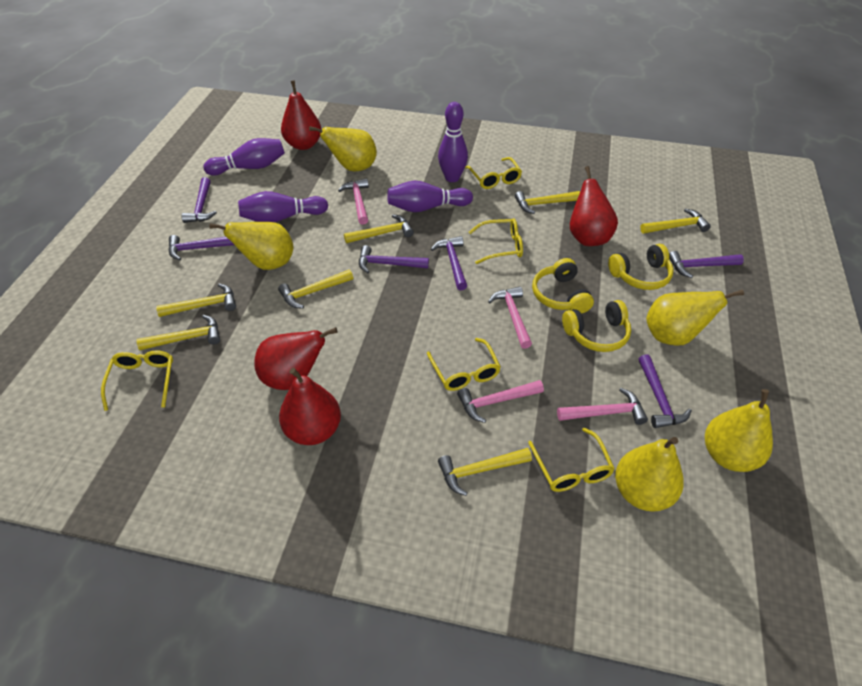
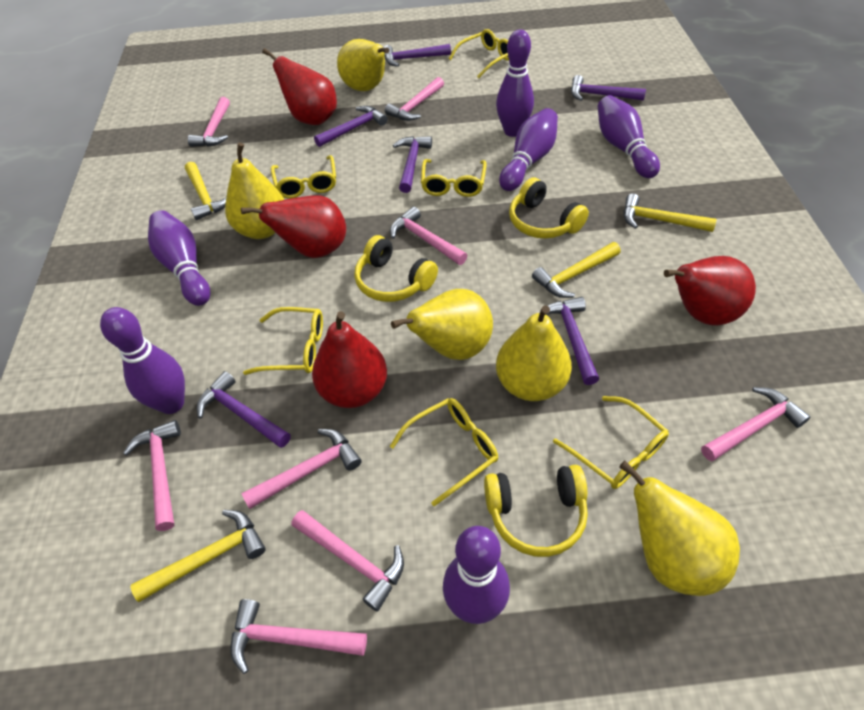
pink hammer: 4 -> 8
purple bowling pin: 4 -> 6
yellow glasses: 5 -> 6
yellow hammer: 7 -> 4

